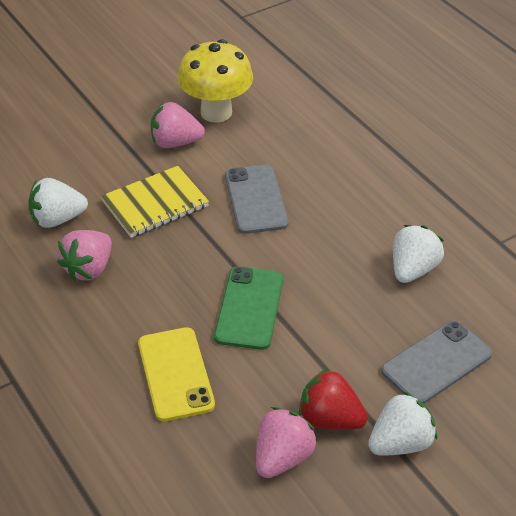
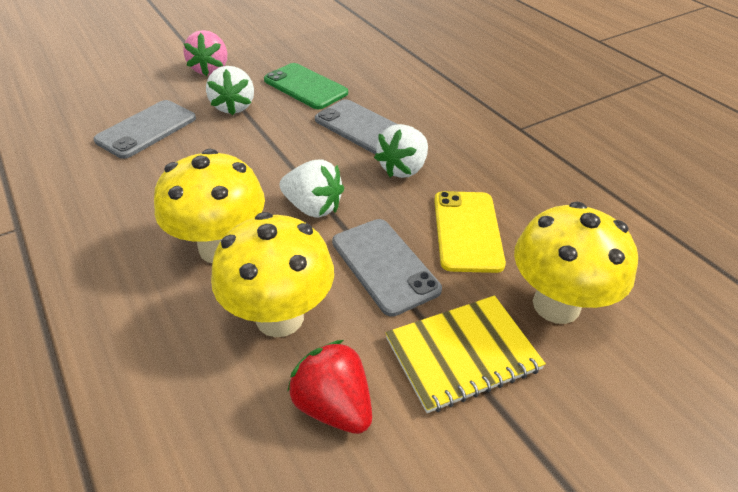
grey phone: 2 -> 3
pink strawberry: 3 -> 1
yellow mushroom: 1 -> 3

